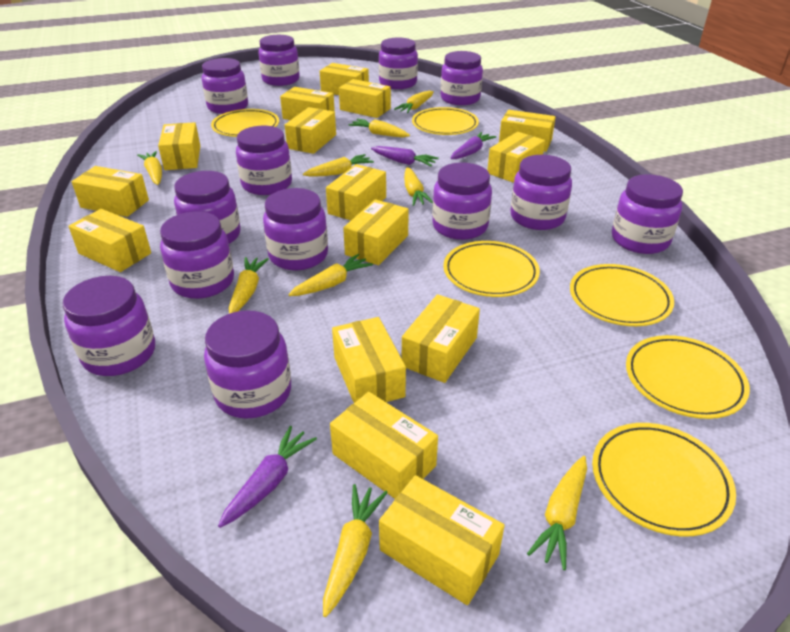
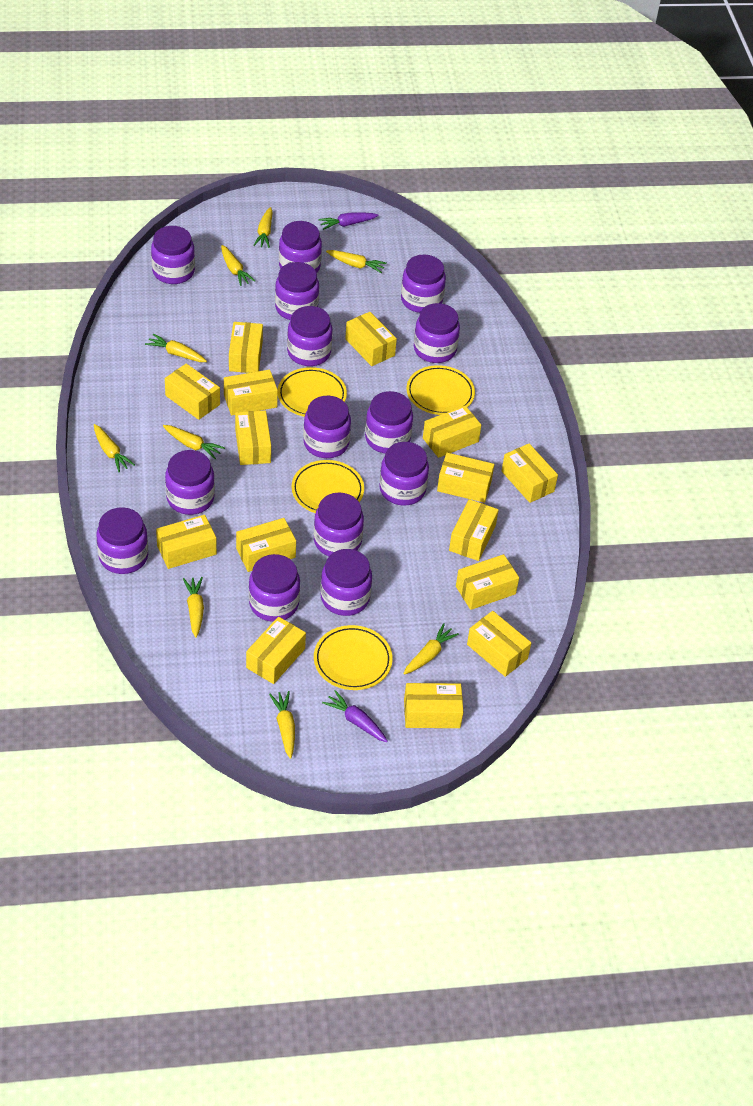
purple carrot: 3 -> 2
purple jar: 13 -> 14
yellow plate: 6 -> 4

